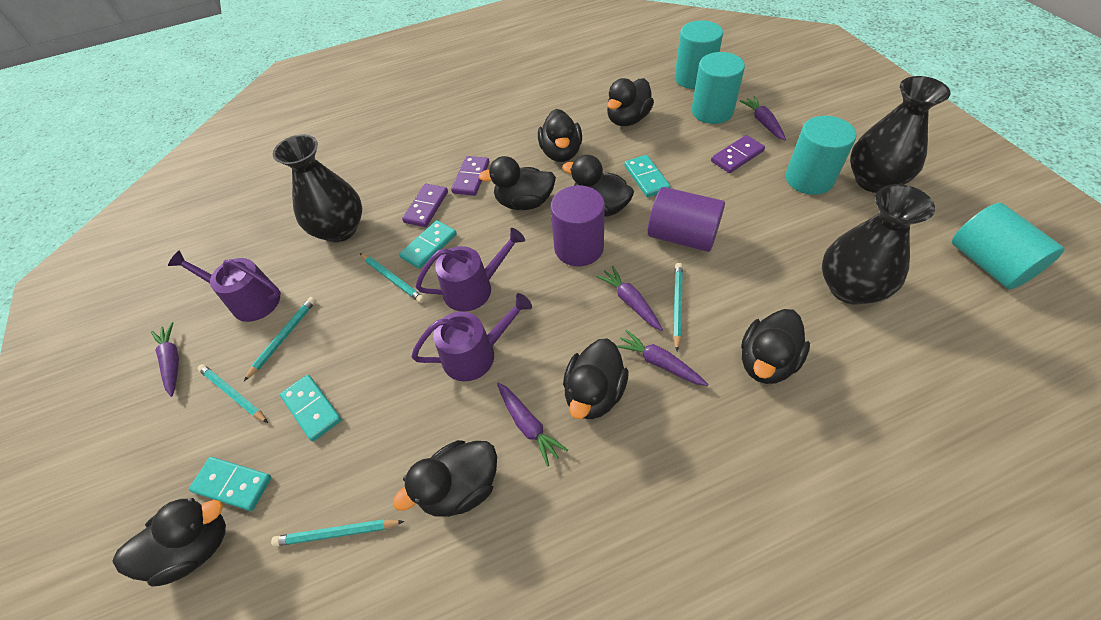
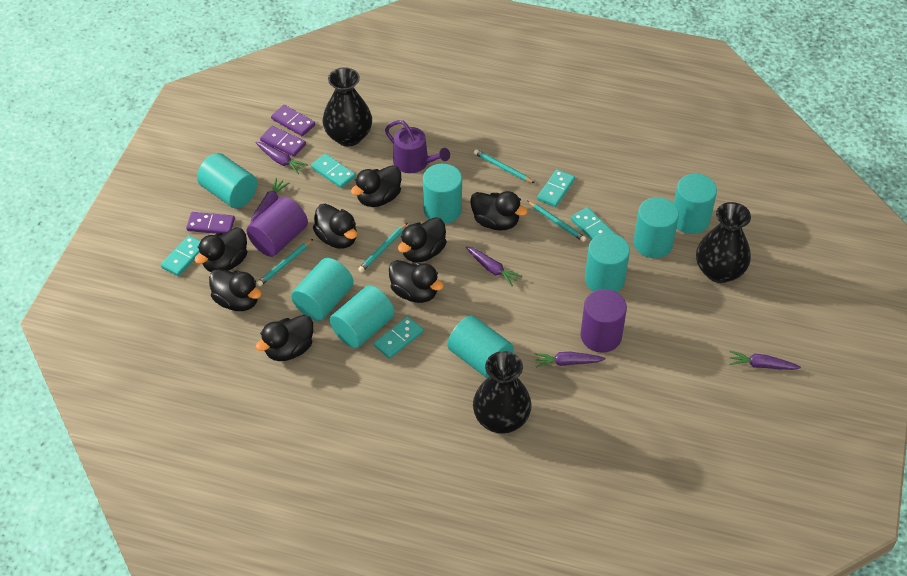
purple watering can: 3 -> 1
turquoise cylinder: 4 -> 8
turquoise domino: 4 -> 5
turquoise pencil: 5 -> 4

